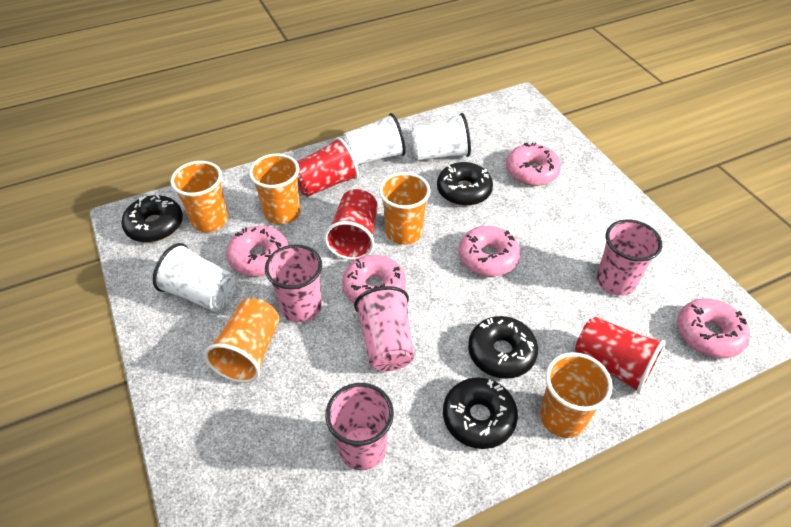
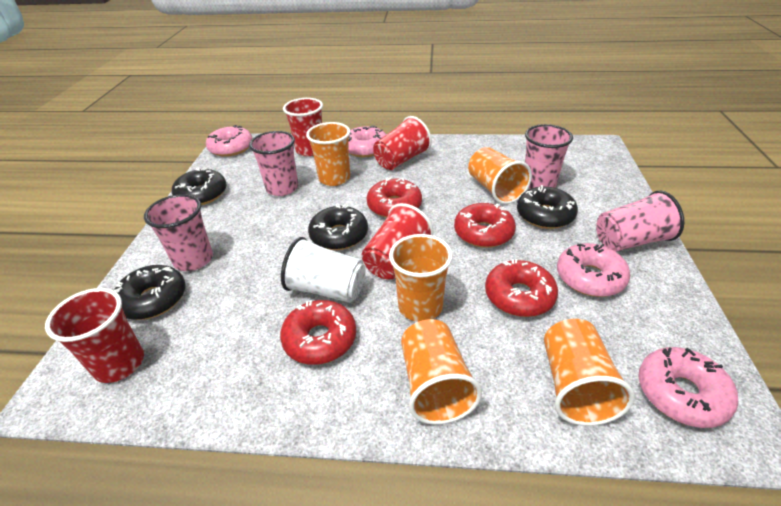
pink donut: 5 -> 4
red cup: 3 -> 4
red donut: 0 -> 4
white cup: 3 -> 1

